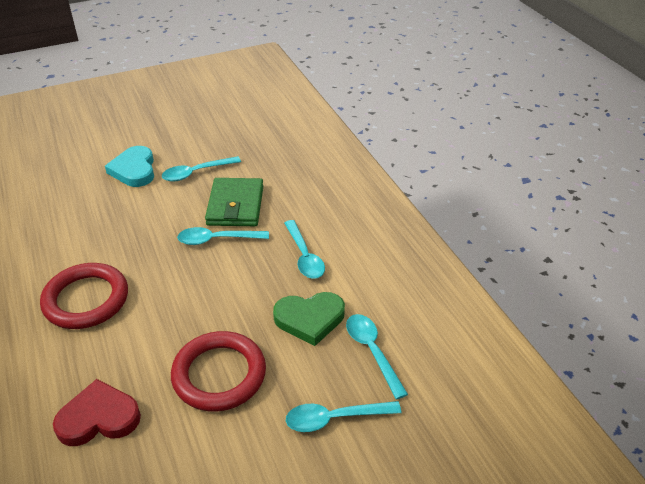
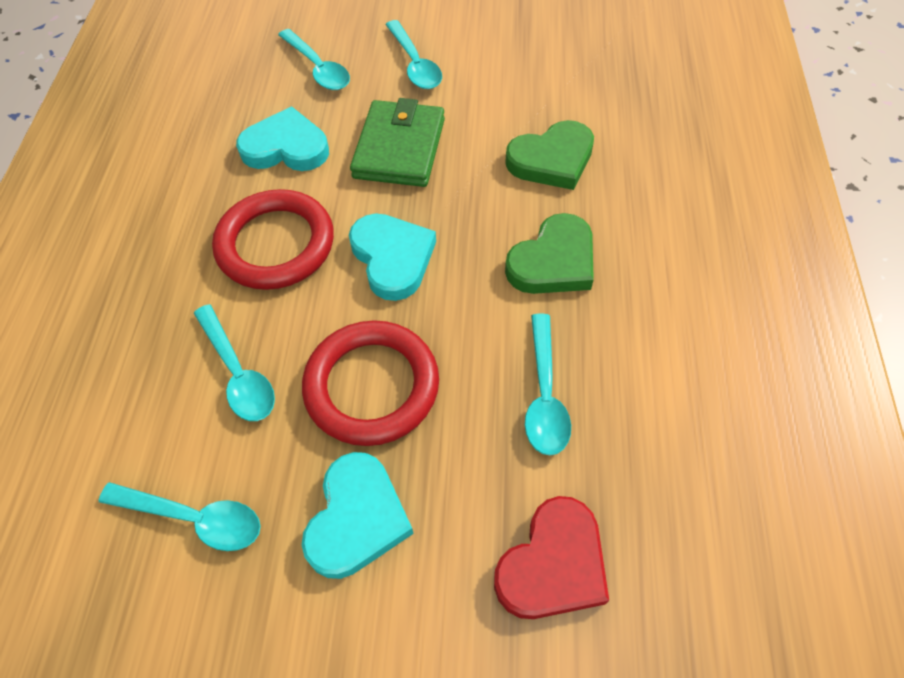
green heart: 1 -> 2
turquoise heart: 1 -> 3

